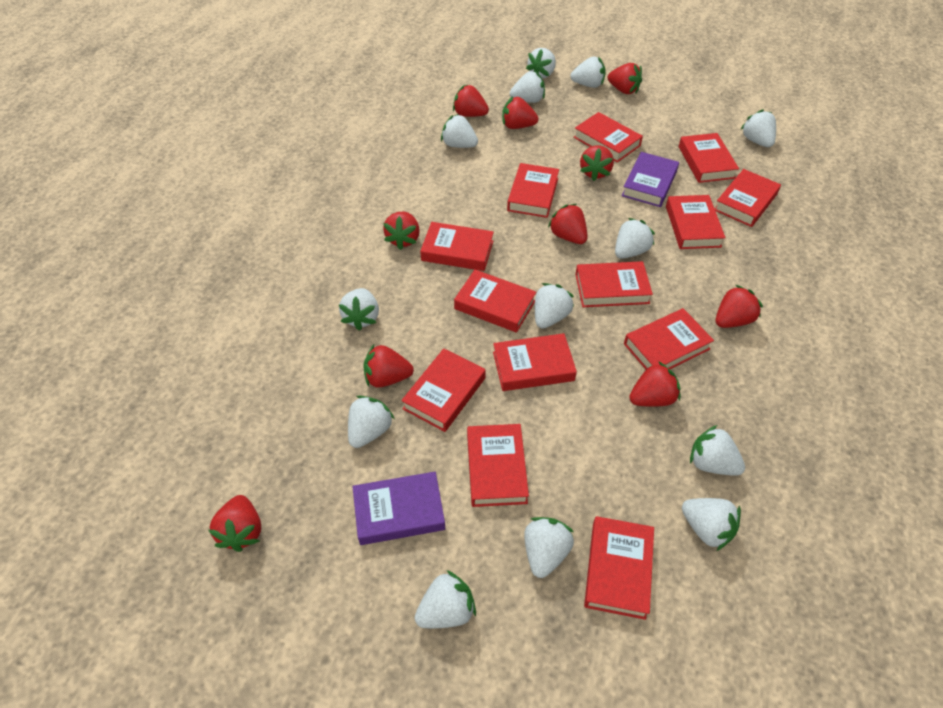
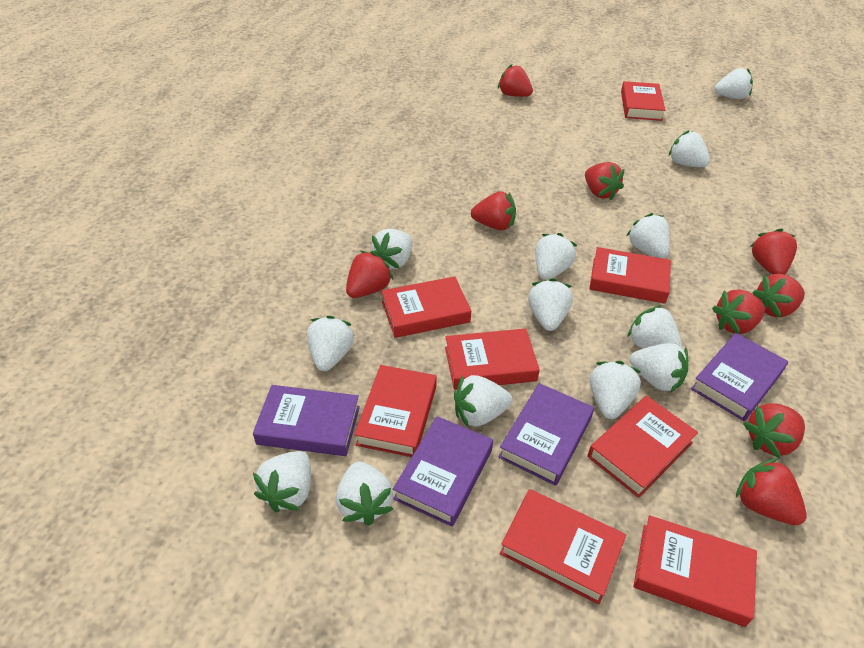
purple book: 2 -> 4
red book: 13 -> 8
red strawberry: 10 -> 9

